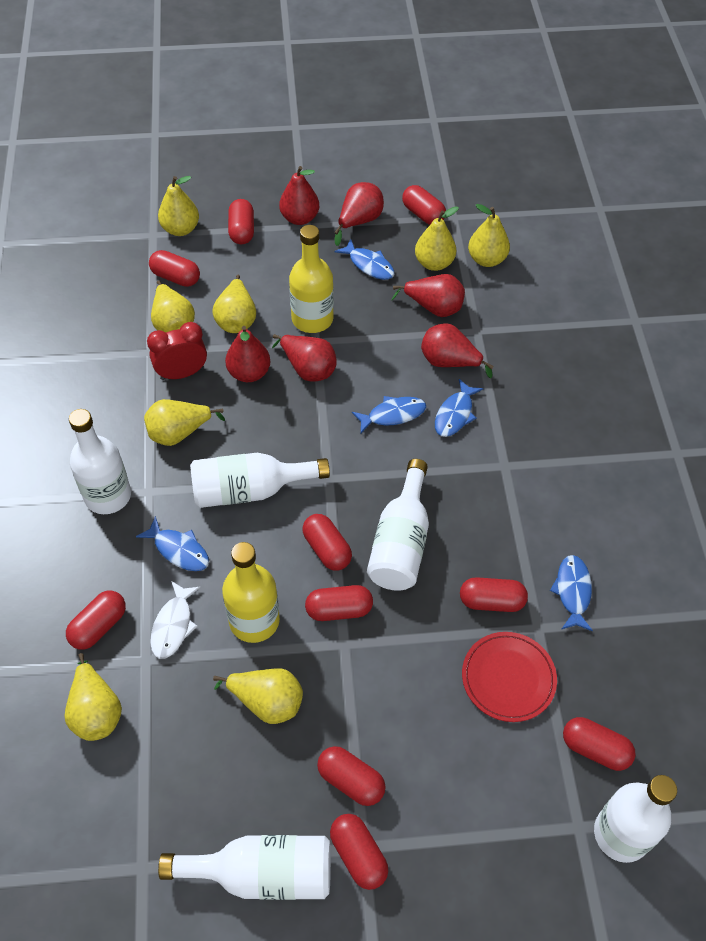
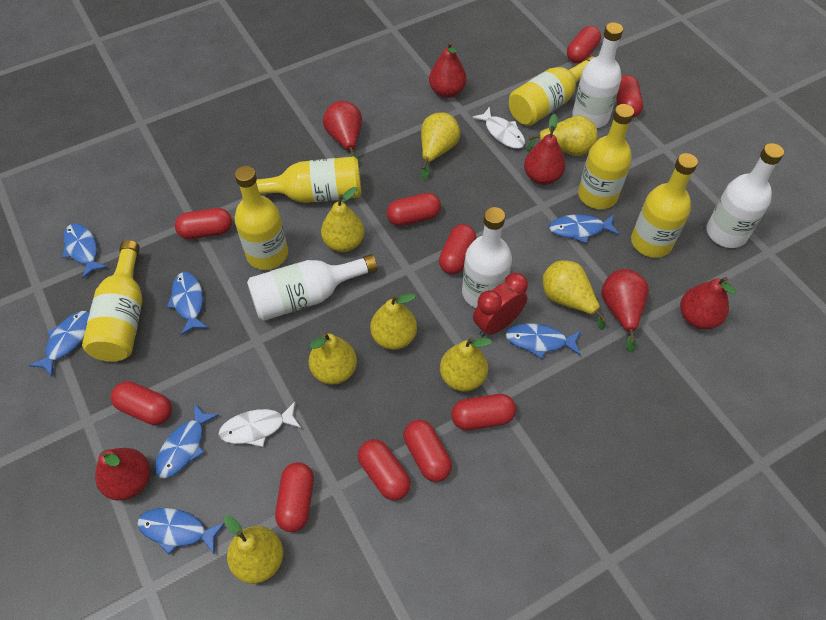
blue fish: 5 -> 7
red plate: 1 -> 0
white bottle: 5 -> 4
white fish: 1 -> 2
yellow bottle: 2 -> 6

